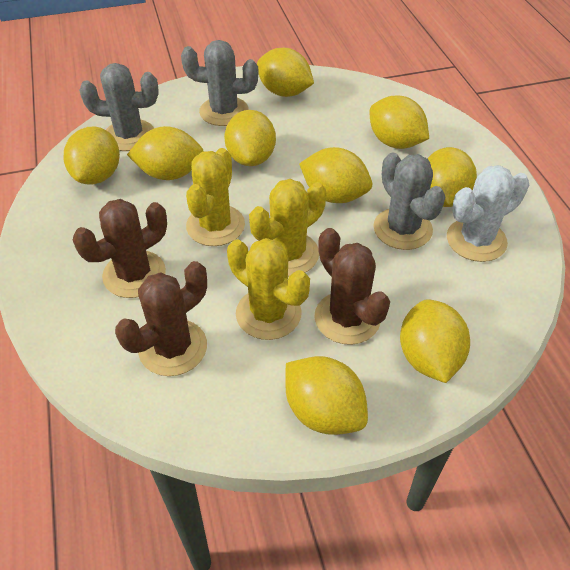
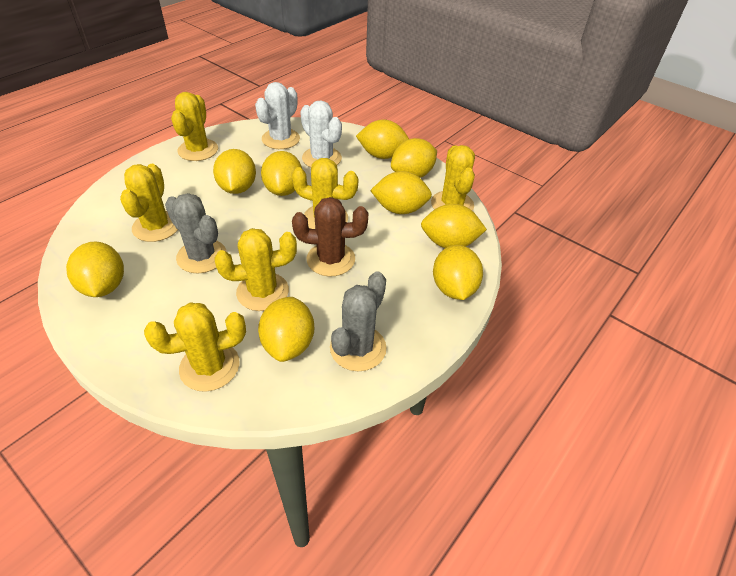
brown cactus: 3 -> 1
grey cactus: 3 -> 2
white cactus: 1 -> 2
yellow cactus: 3 -> 6

